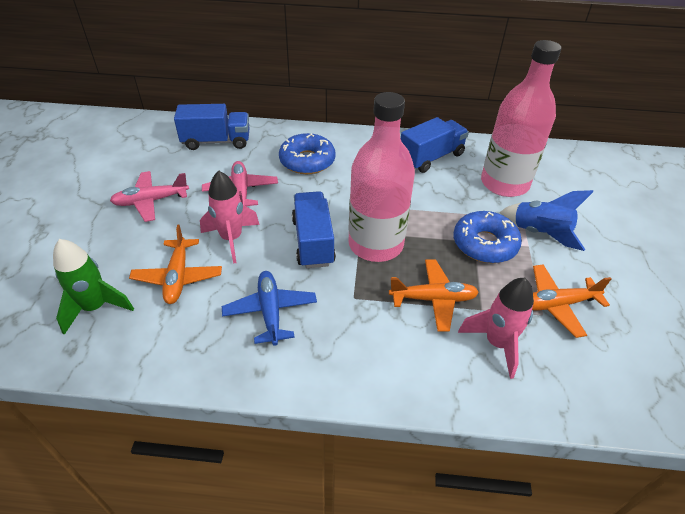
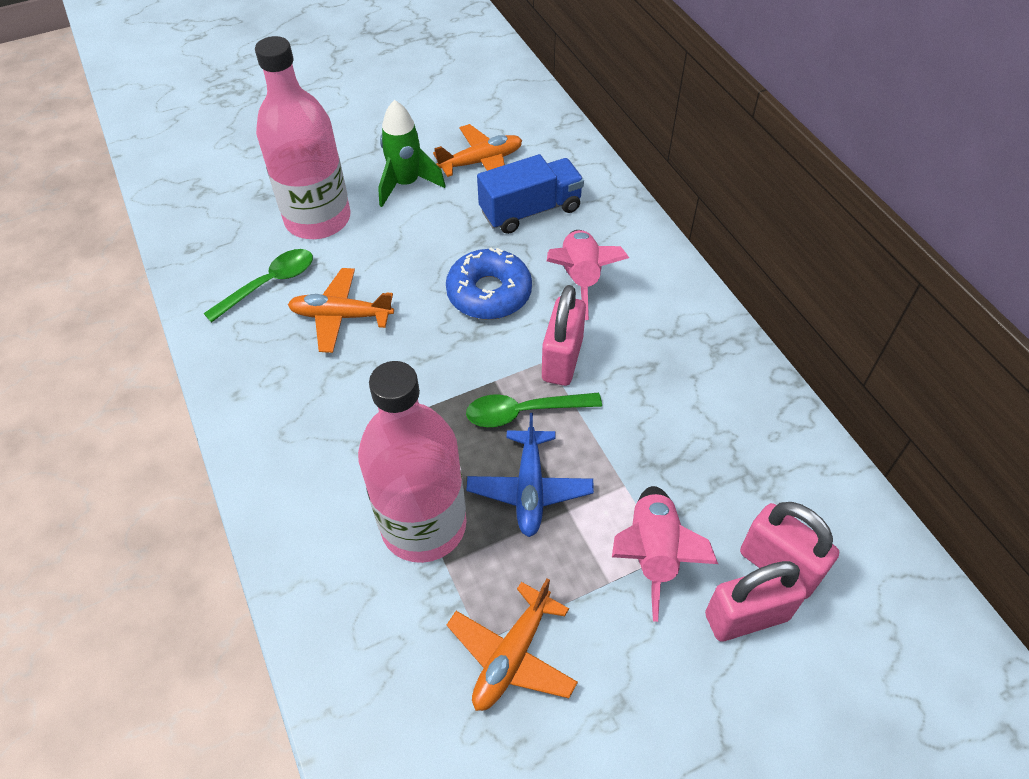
blue donut: 2 -> 1
blue rocket: 1 -> 0
blue truck: 3 -> 1
green spoon: 0 -> 2
pink padlock: 0 -> 3
pink plane: 2 -> 0

